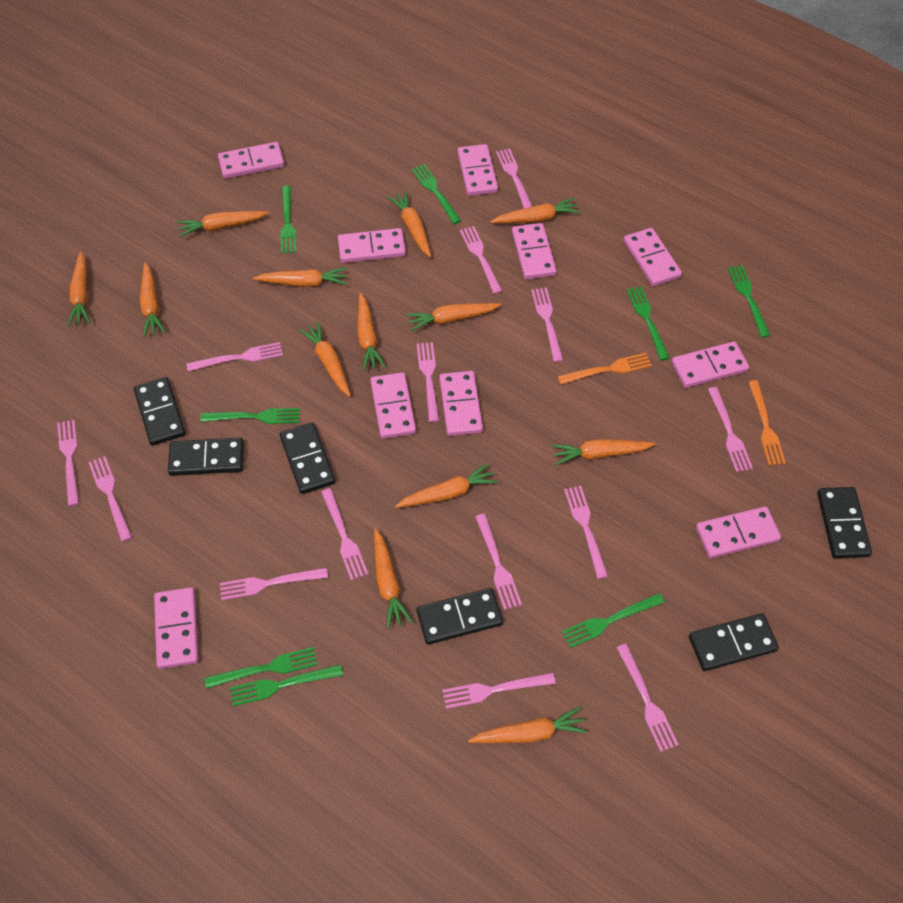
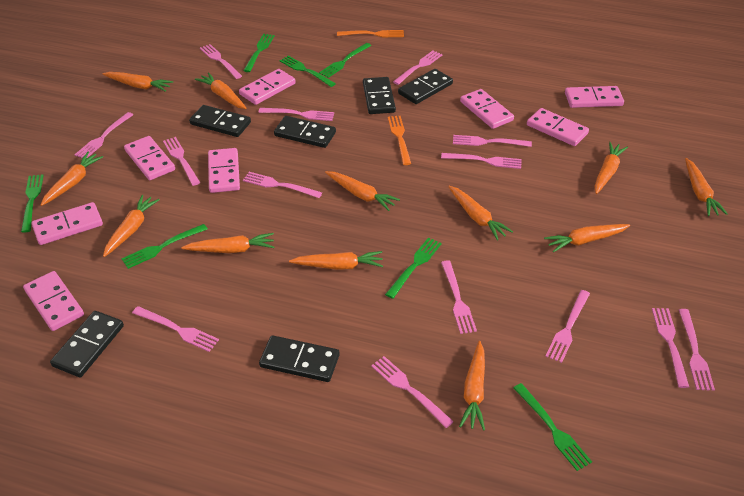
green fork: 8 -> 7
orange carrot: 13 -> 12
pink domino: 10 -> 8

